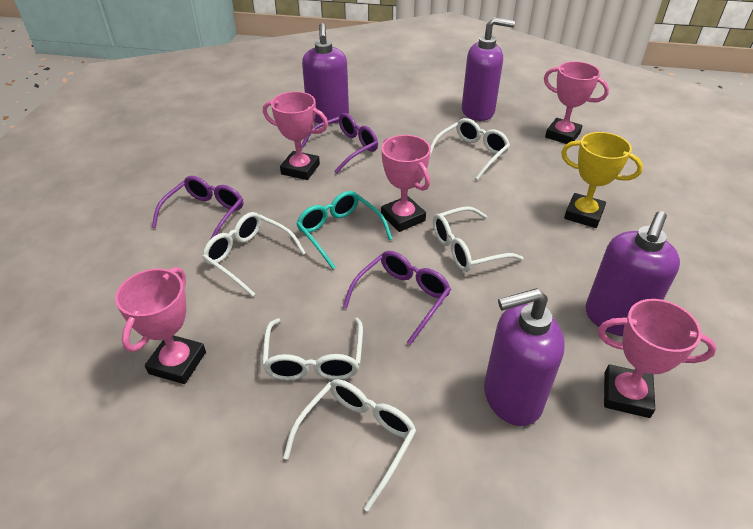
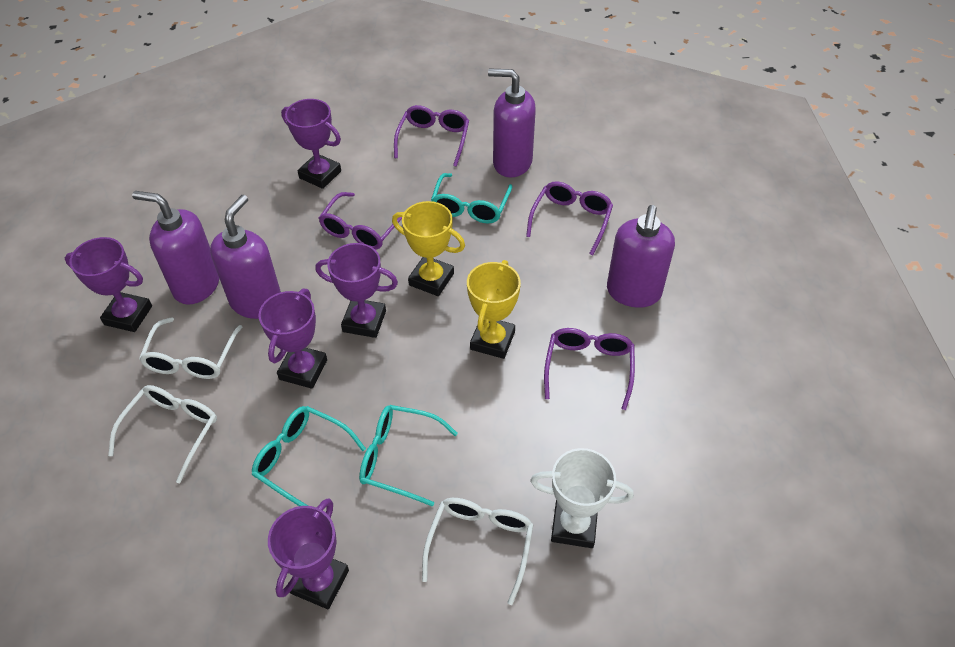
pink trophy: 5 -> 0
purple glasses: 3 -> 4
purple trophy: 0 -> 5
turquoise glasses: 1 -> 3
white glasses: 5 -> 3
white trophy: 0 -> 1
yellow trophy: 1 -> 2

